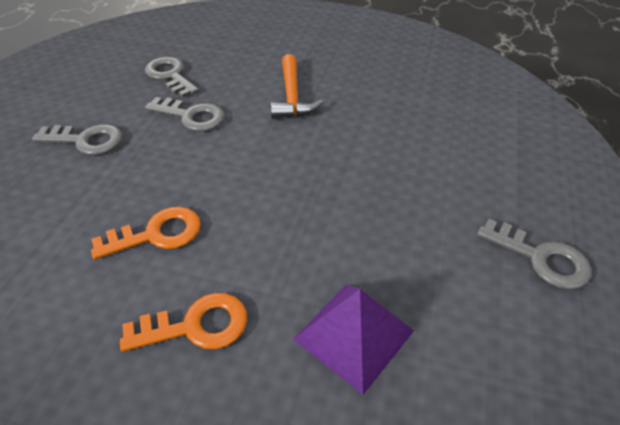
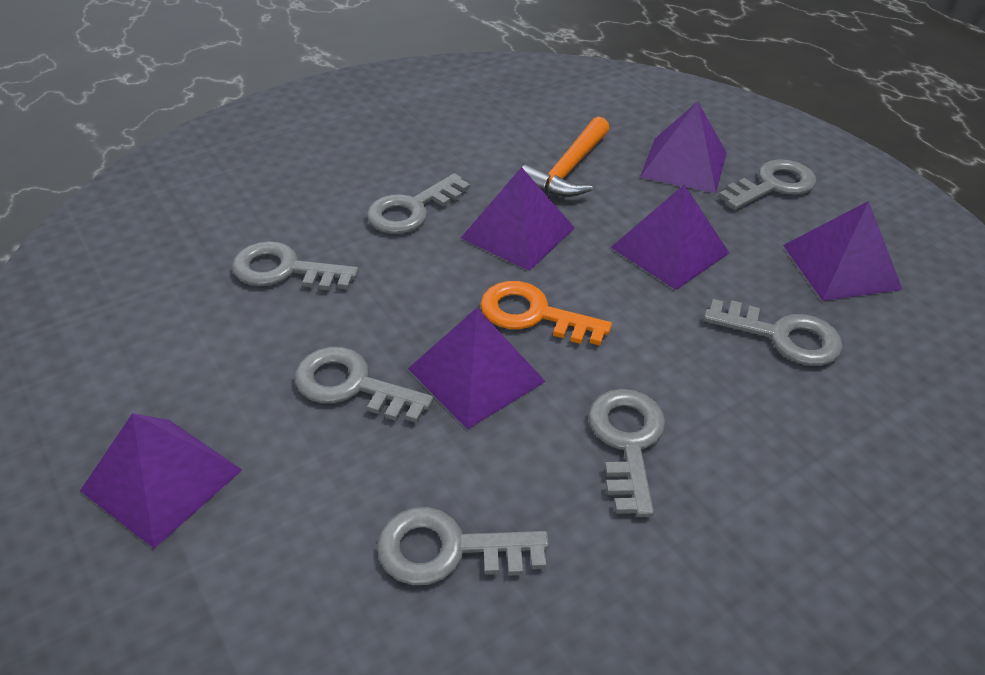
grey key: 4 -> 7
orange key: 2 -> 1
purple pyramid: 1 -> 6

